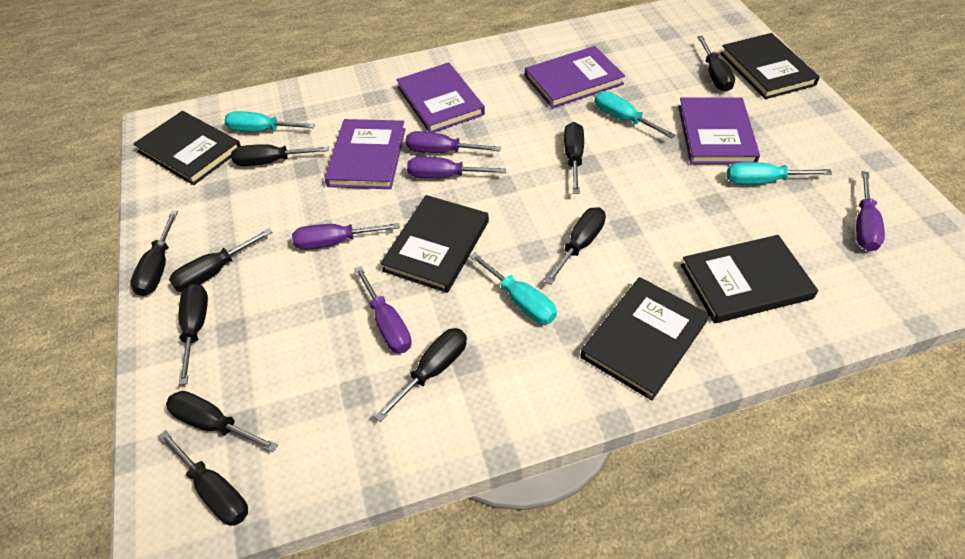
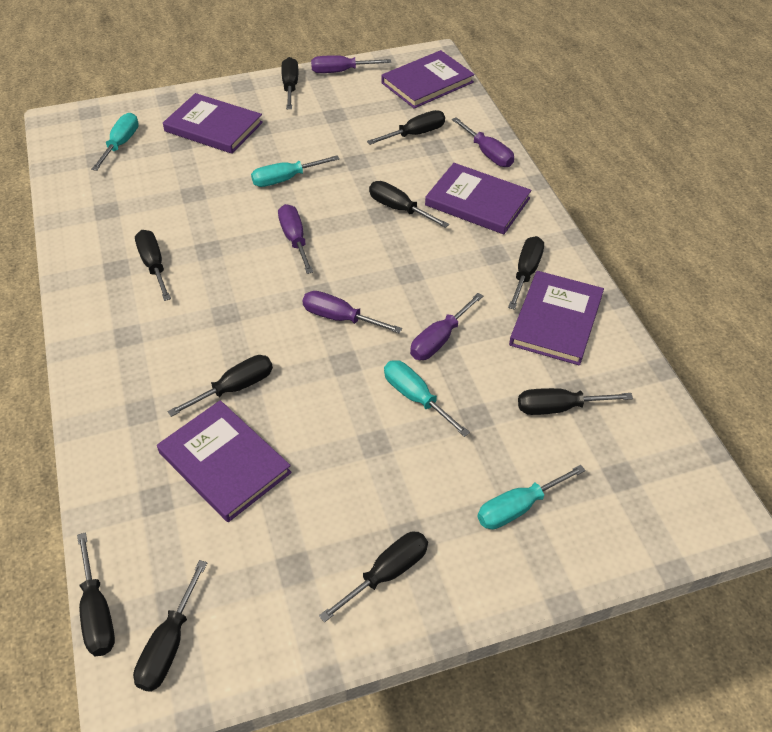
black book: 5 -> 0
purple book: 4 -> 5

